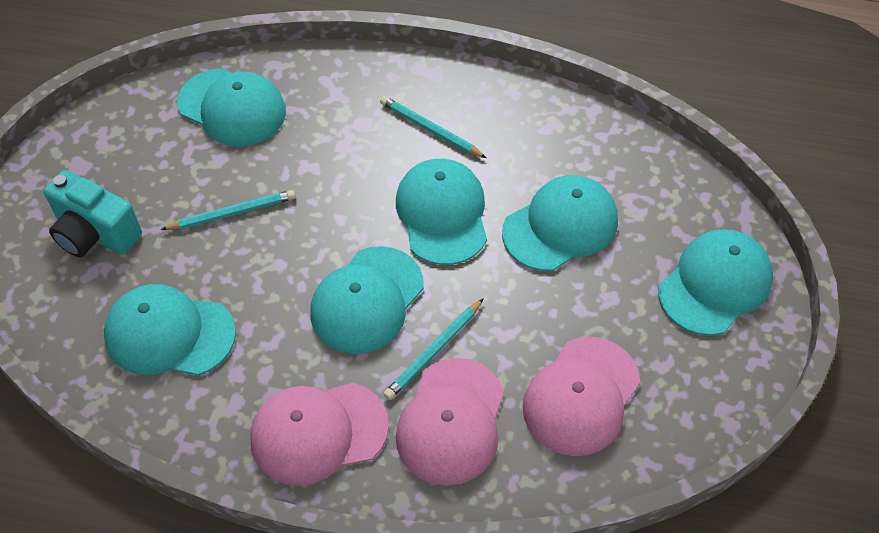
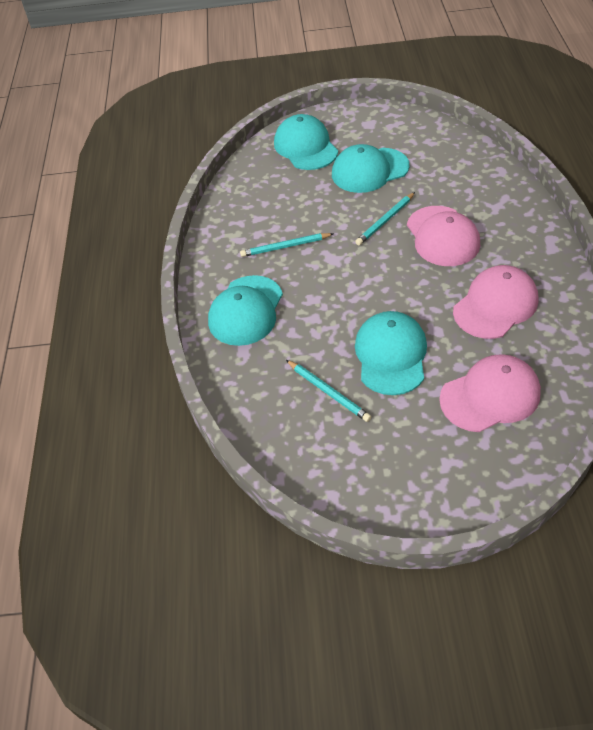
turquoise camera: 1 -> 0
turquoise cap: 6 -> 4

